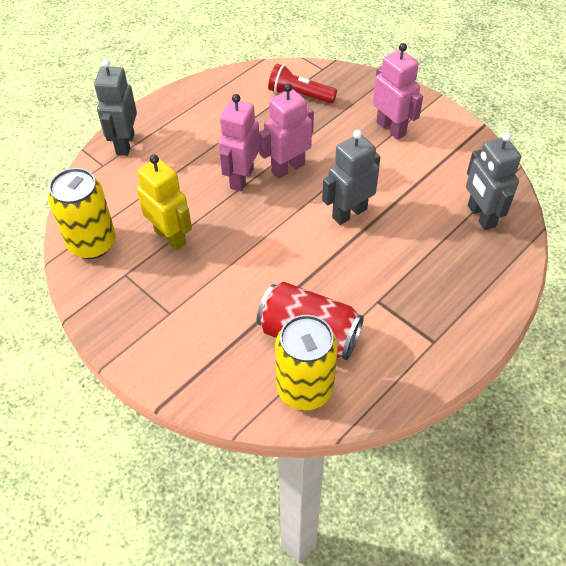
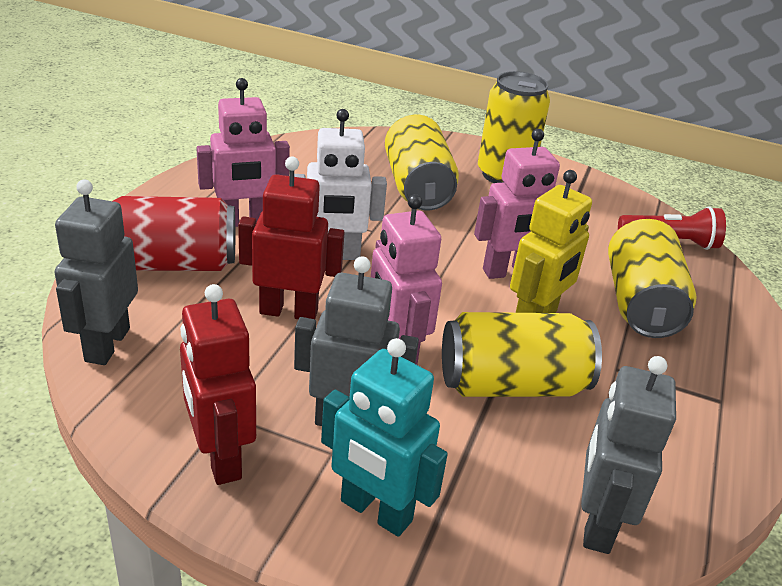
red robot: 0 -> 2
turquoise robot: 0 -> 1
white robot: 0 -> 1
yellow can: 2 -> 4

